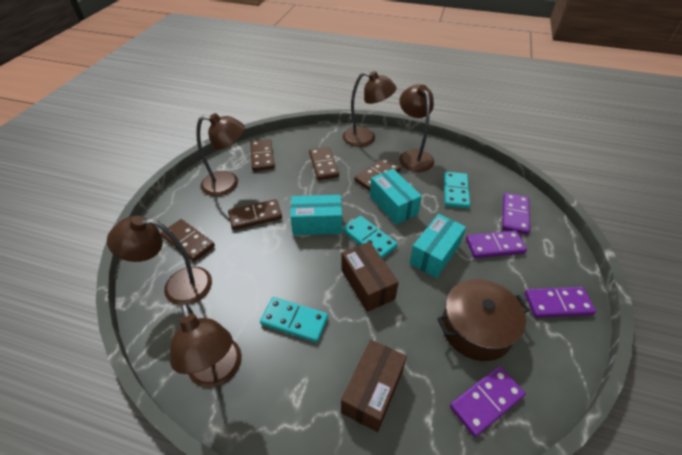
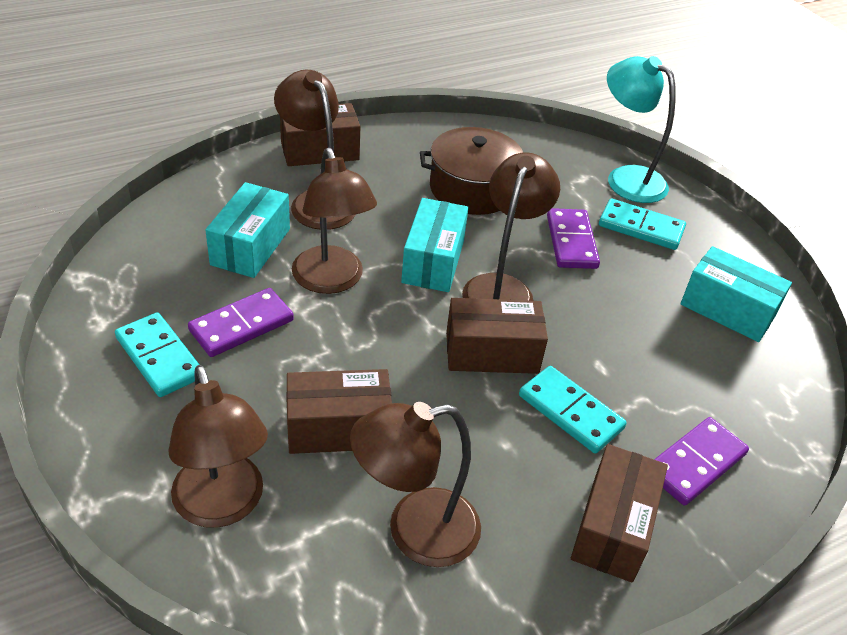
brown box: 2 -> 4
brown domino: 5 -> 0
purple domino: 4 -> 3
turquoise lamp: 0 -> 1

